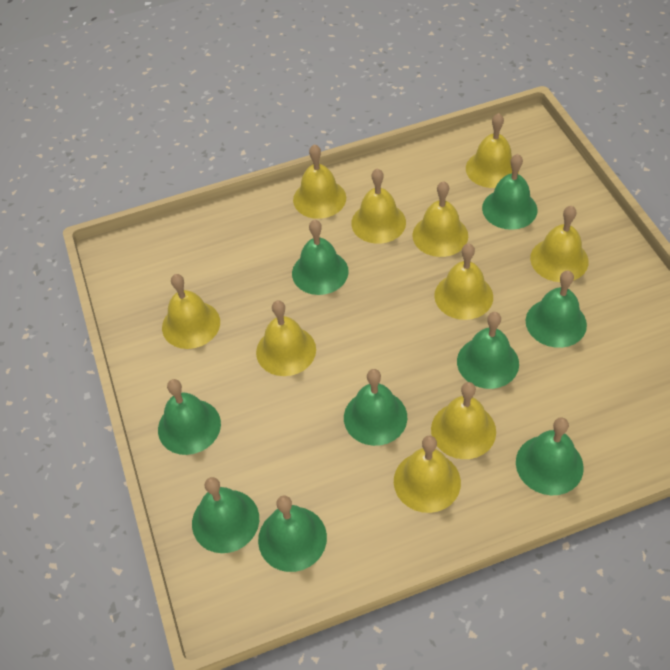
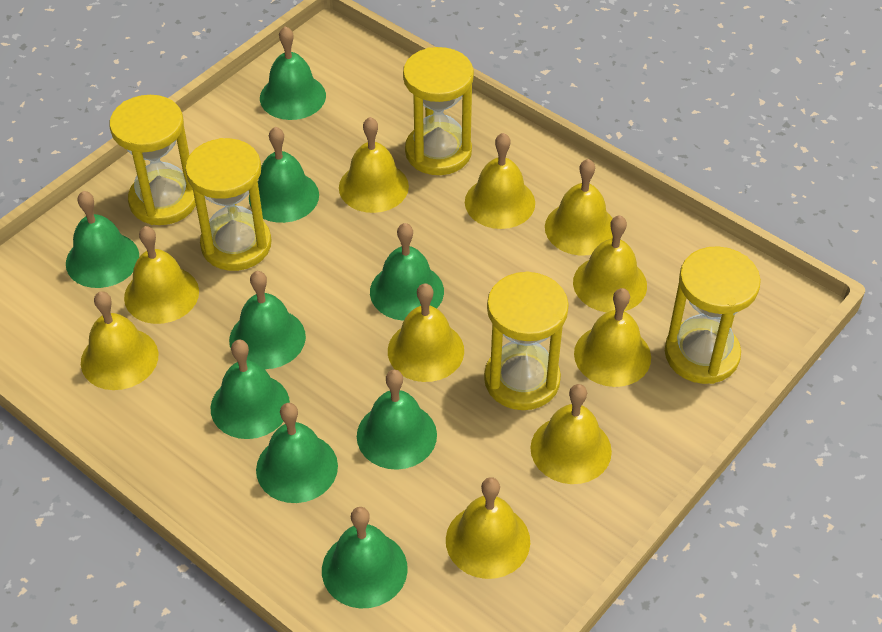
yellow hourglass: 0 -> 5

